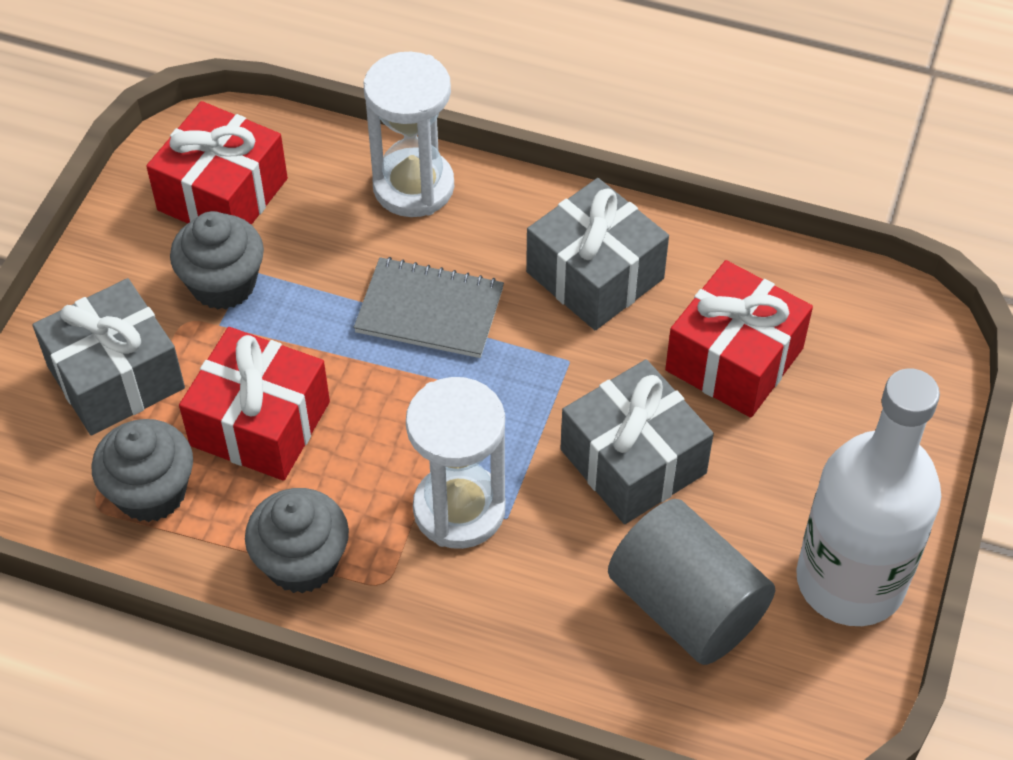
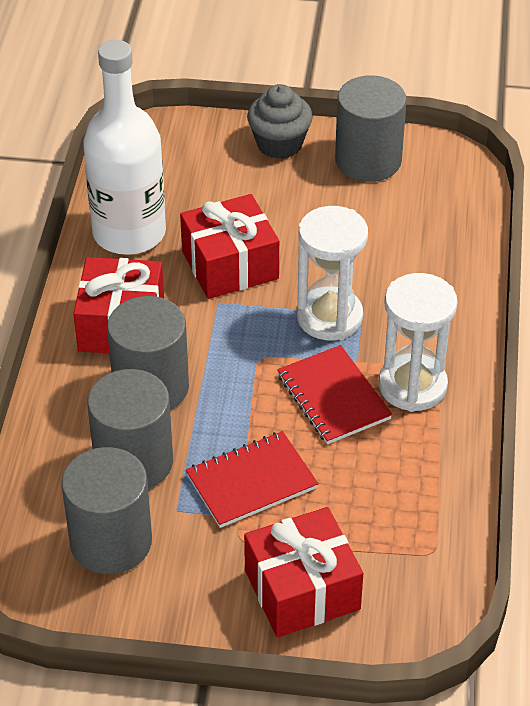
grey cupcake: 3 -> 1
grey cylinder: 1 -> 4
grey gift: 3 -> 0
grey notebook: 1 -> 0
red notebook: 0 -> 2

